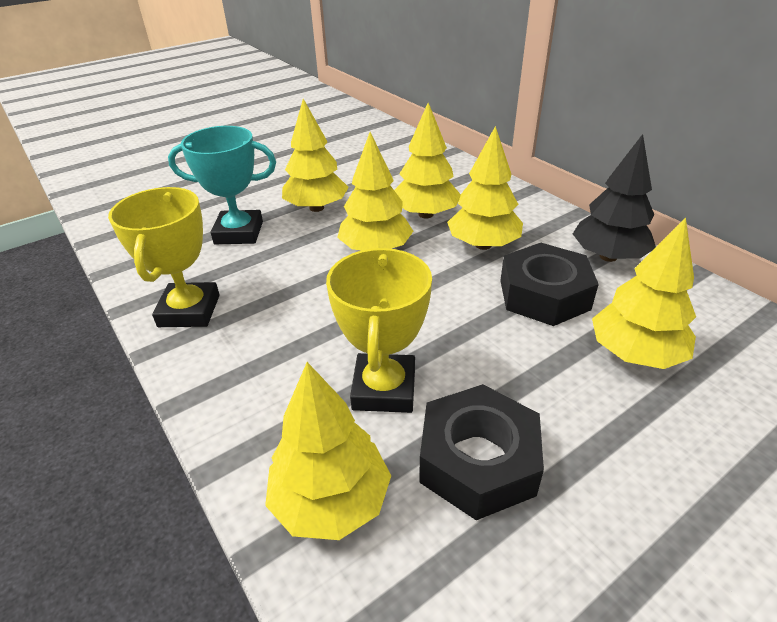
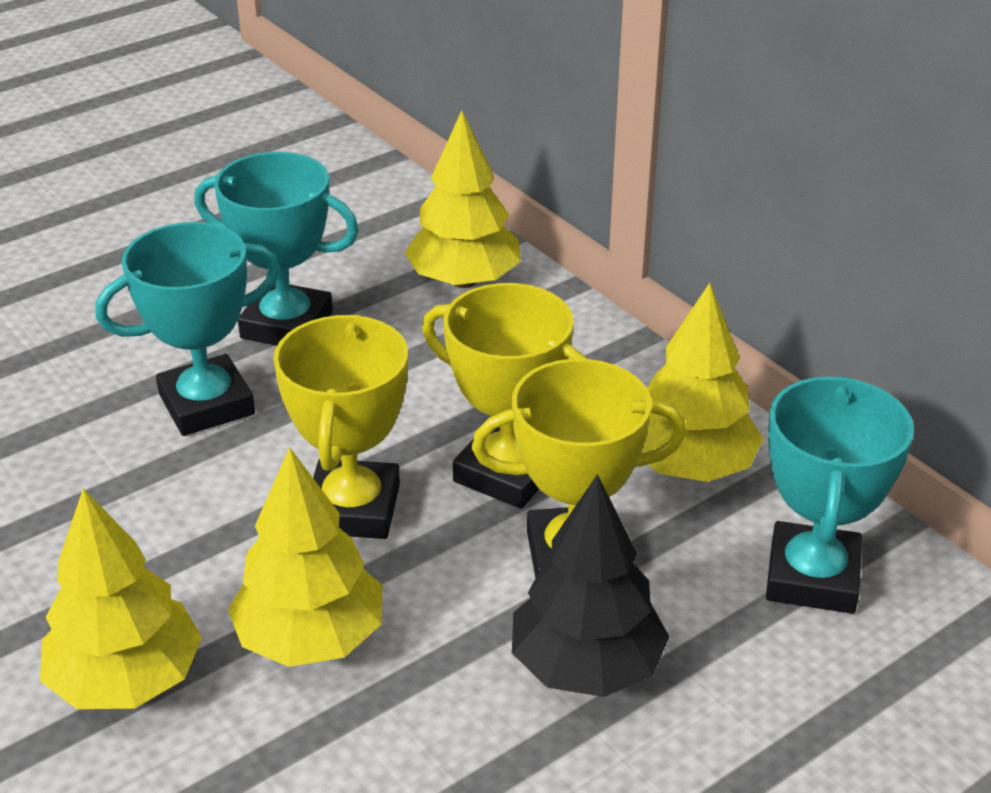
black nut: 2 -> 0
turquoise trophy: 1 -> 3
yellow tree: 6 -> 4
yellow trophy: 2 -> 3

